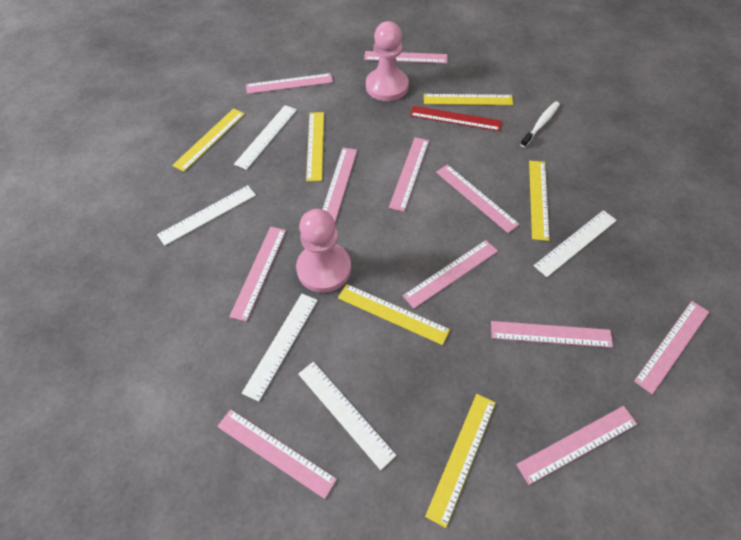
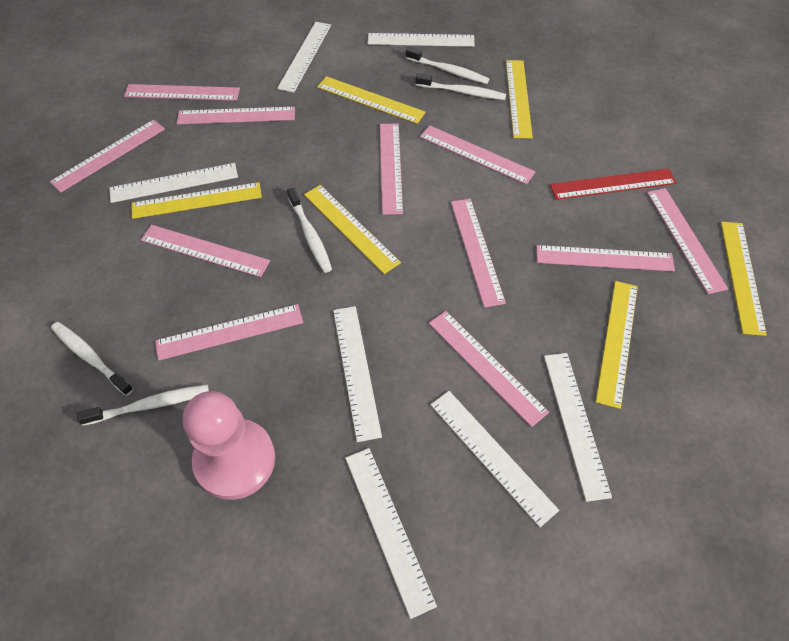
pink pawn: 2 -> 1
white ruler: 5 -> 7
white toothbrush: 1 -> 5

